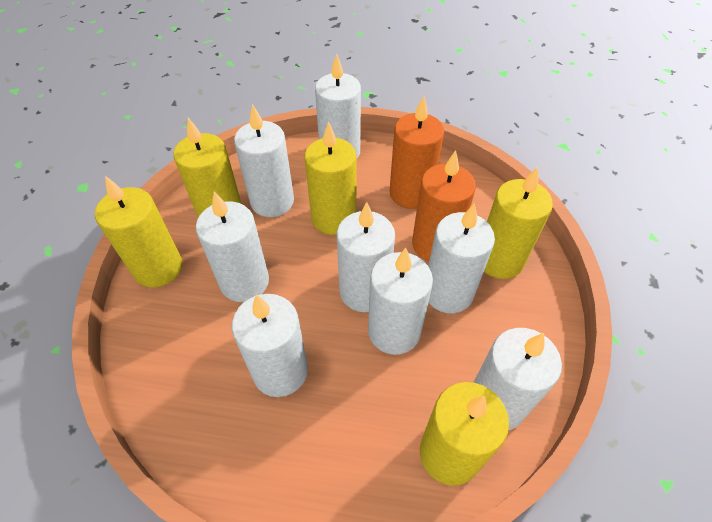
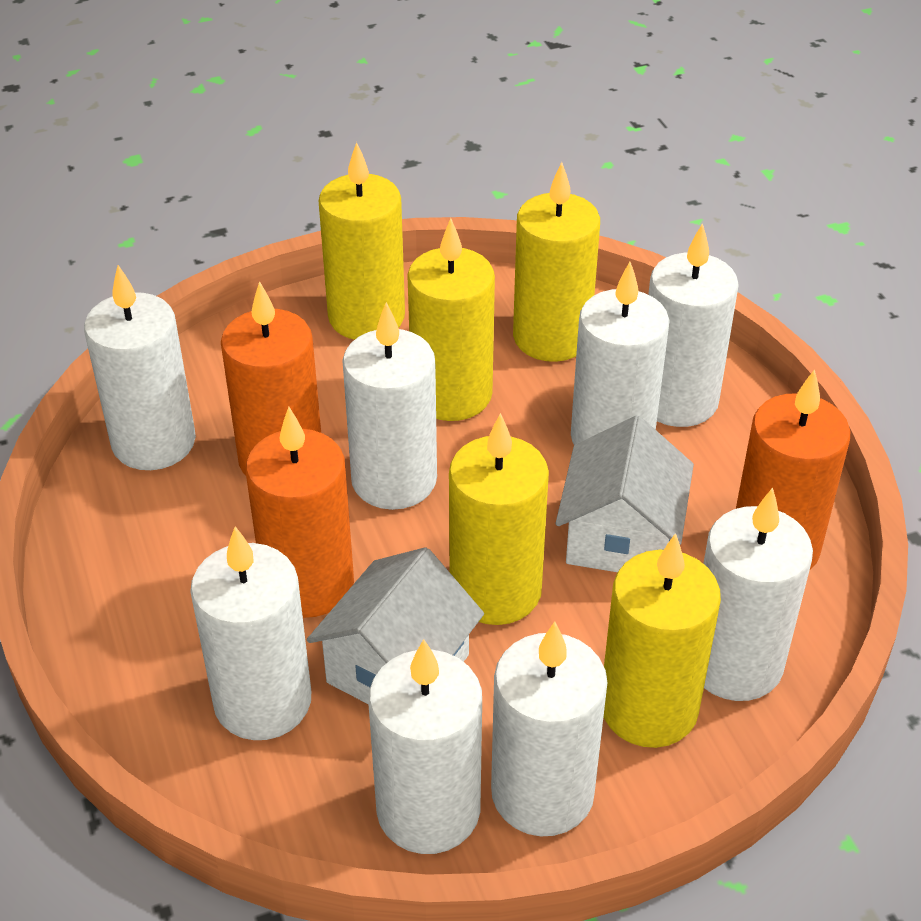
orange candle: 2 -> 3
white house: 0 -> 2

